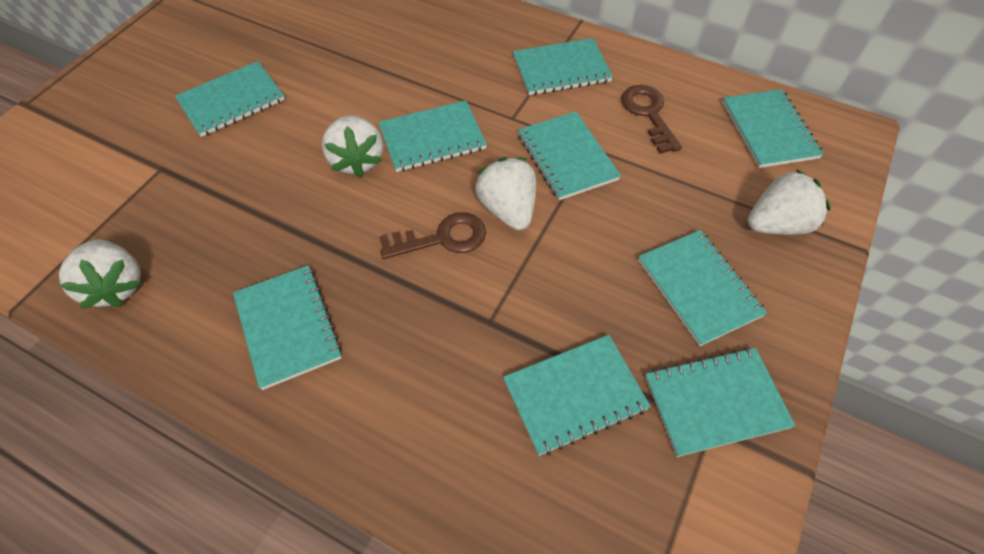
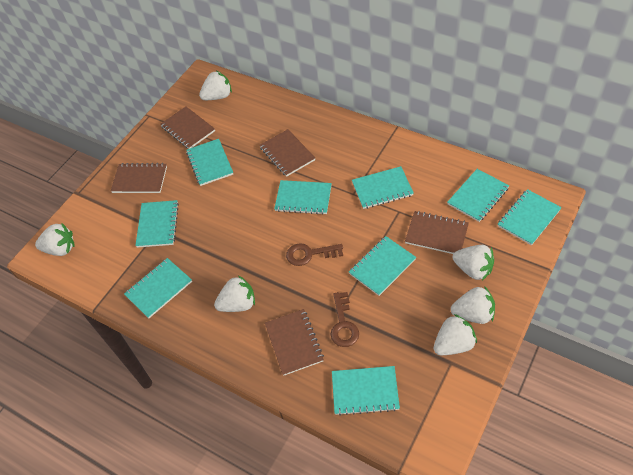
brown notebook: 0 -> 5
white strawberry: 4 -> 6

